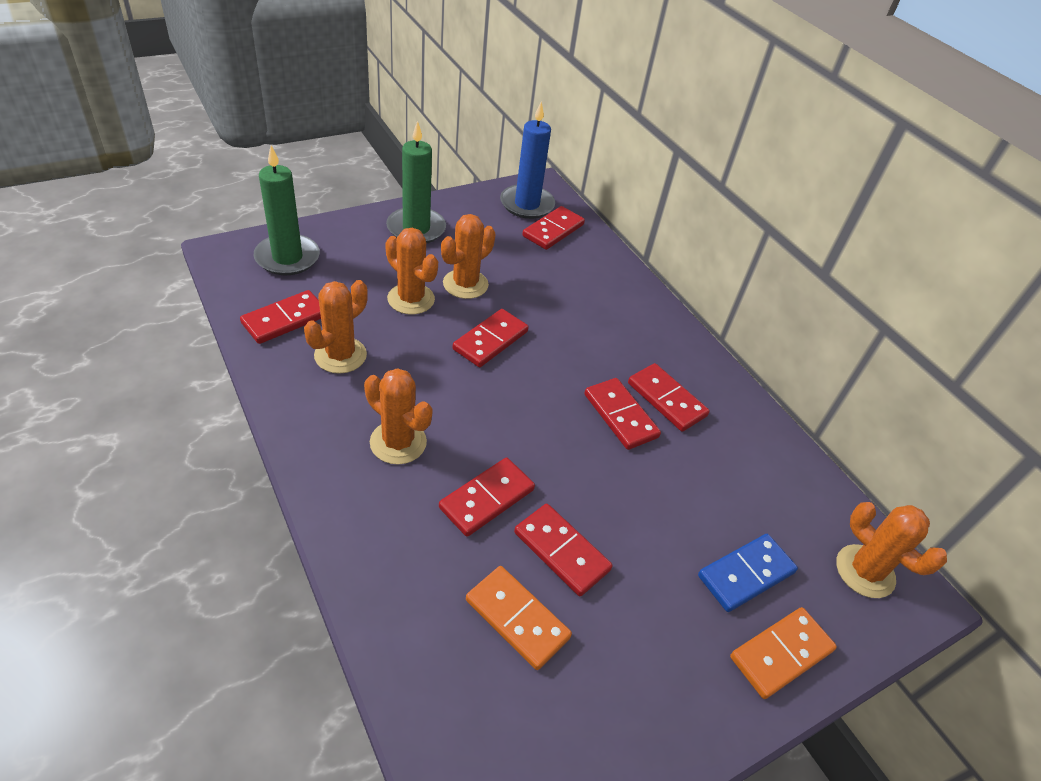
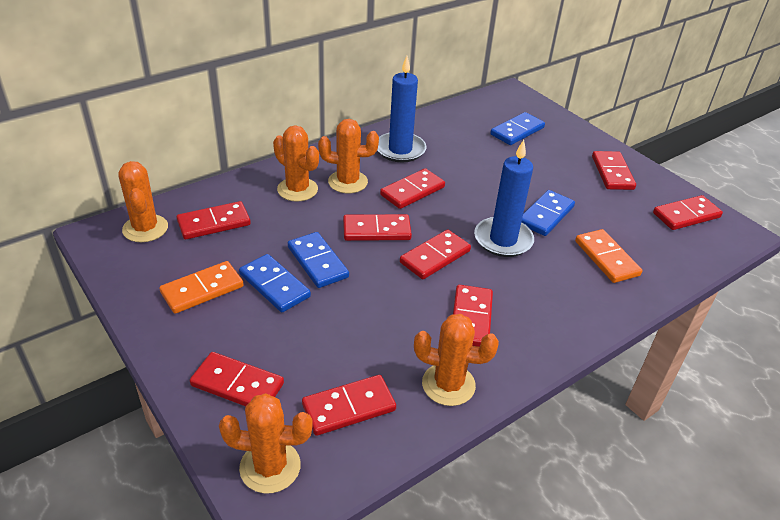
blue candle: 1 -> 2
blue domino: 1 -> 4
green candle: 2 -> 0
red domino: 7 -> 9

